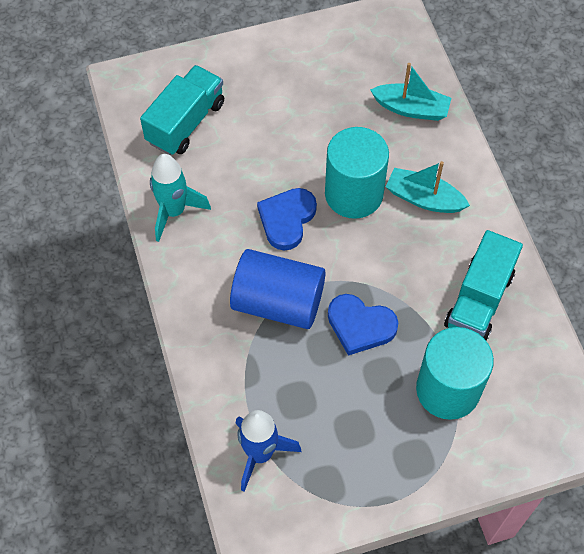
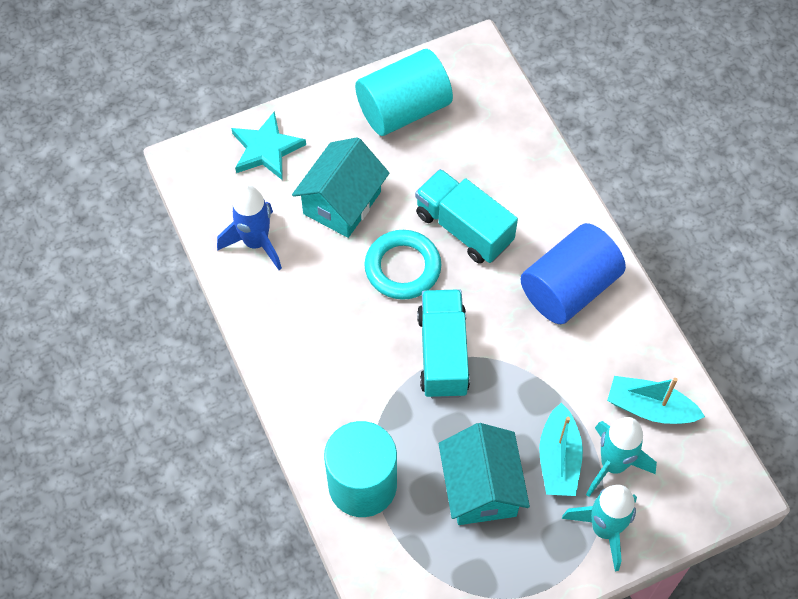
blue heart: 2 -> 0
turquoise house: 0 -> 2
turquoise ring: 0 -> 1
turquoise rocket: 1 -> 2
turquoise star: 0 -> 1

